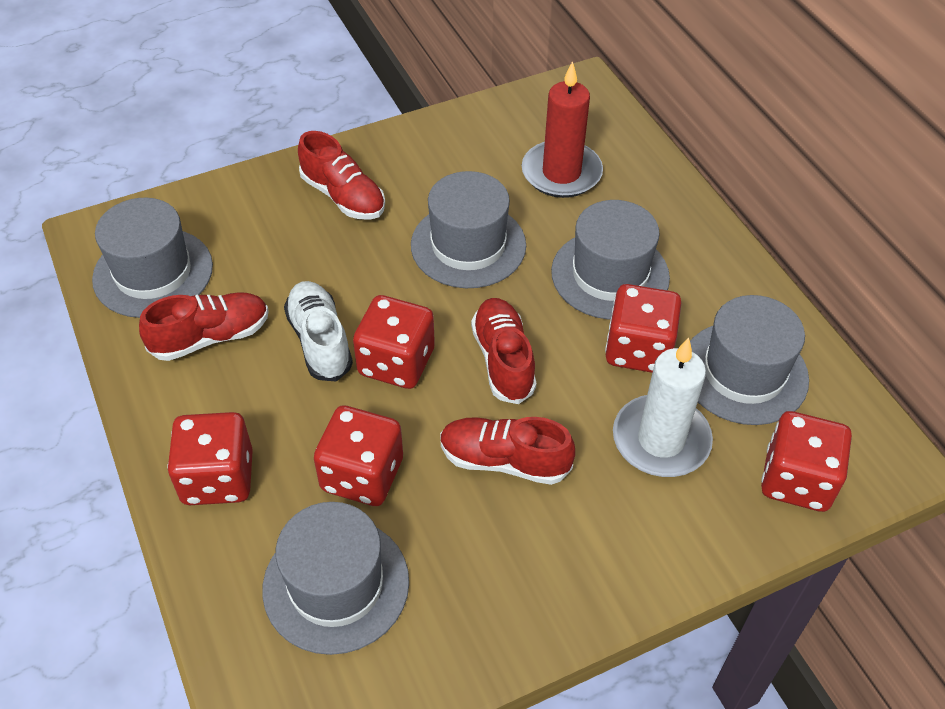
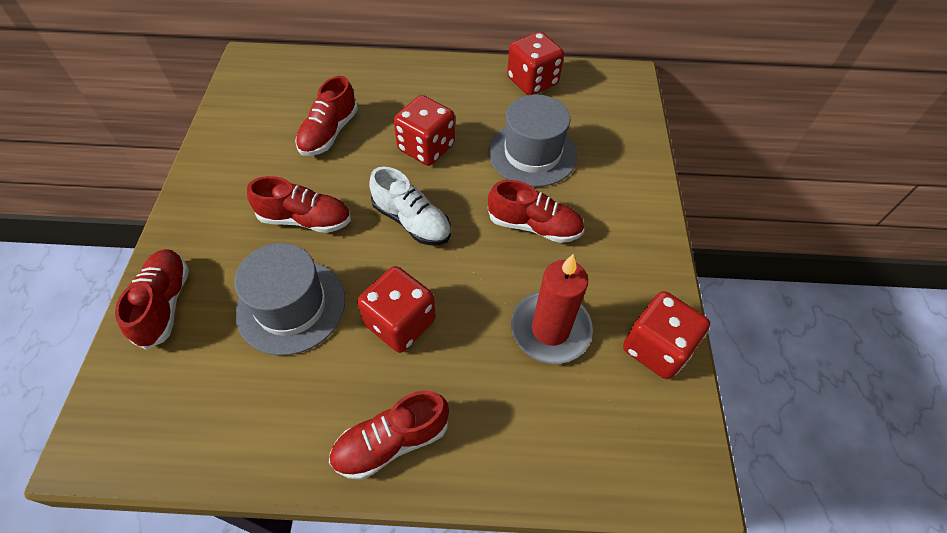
grey hat: 5 -> 2
red dice: 5 -> 4
red shoe: 4 -> 5
white candle: 1 -> 0

